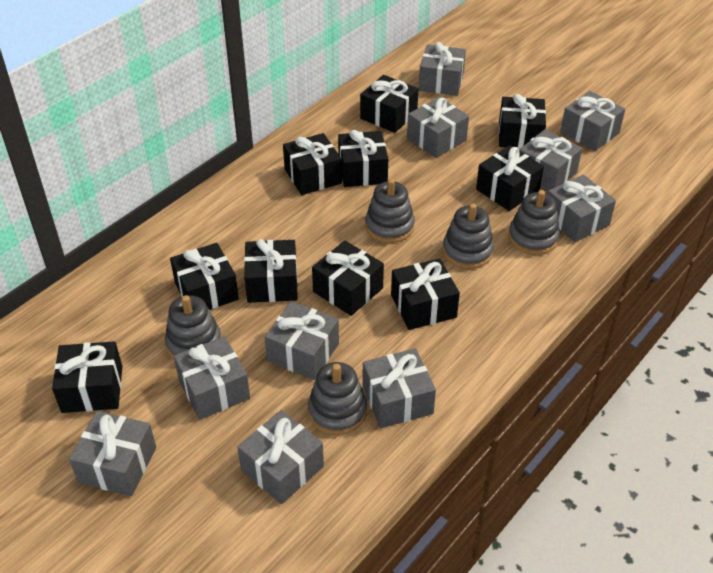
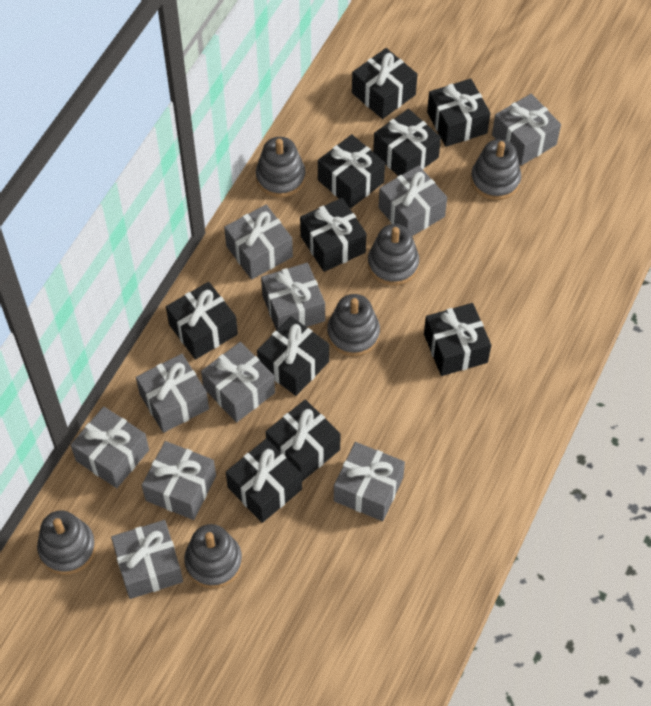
grey stacking toy: 5 -> 6

